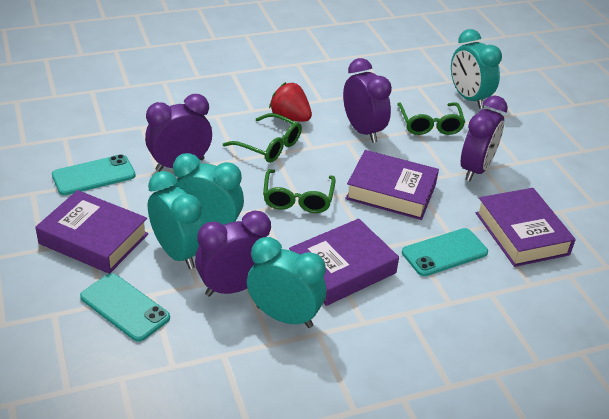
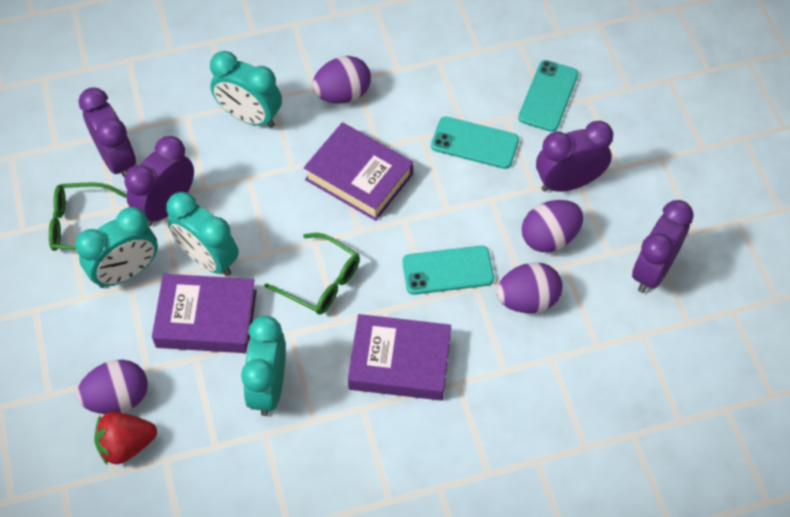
green glasses: 3 -> 2
purple book: 4 -> 3
purple egg: 0 -> 4

